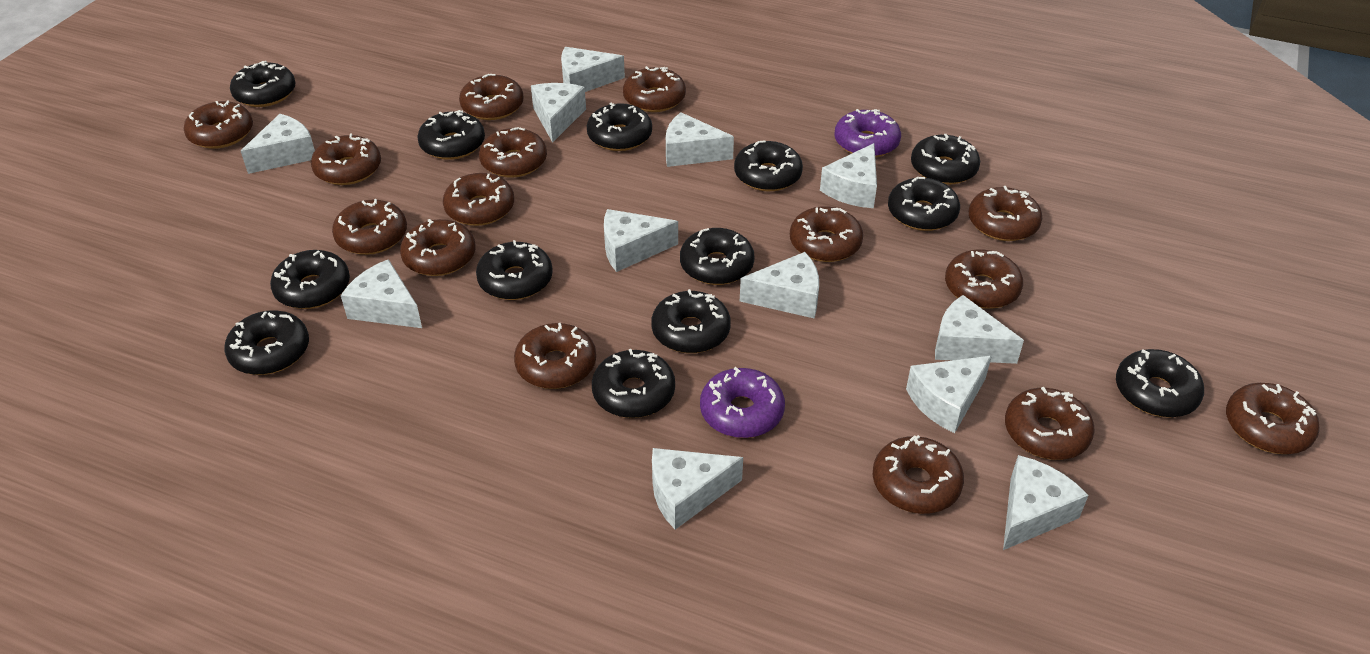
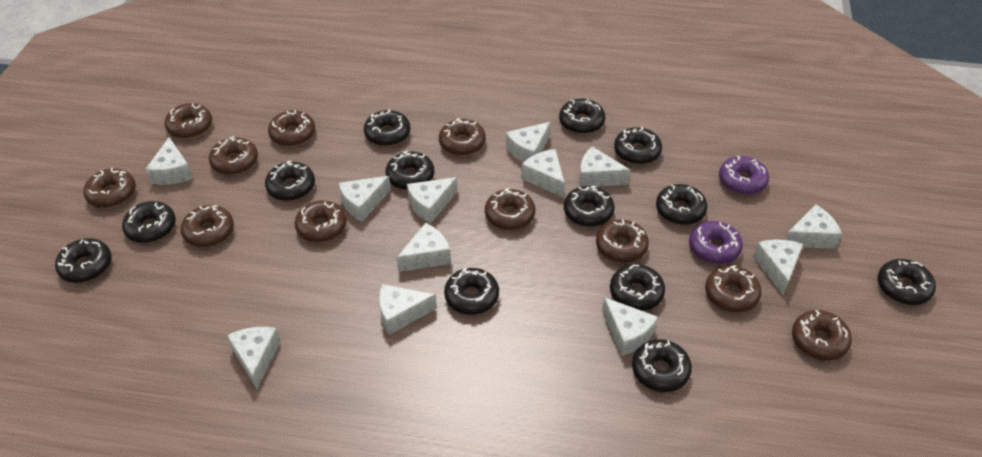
brown donut: 15 -> 11

